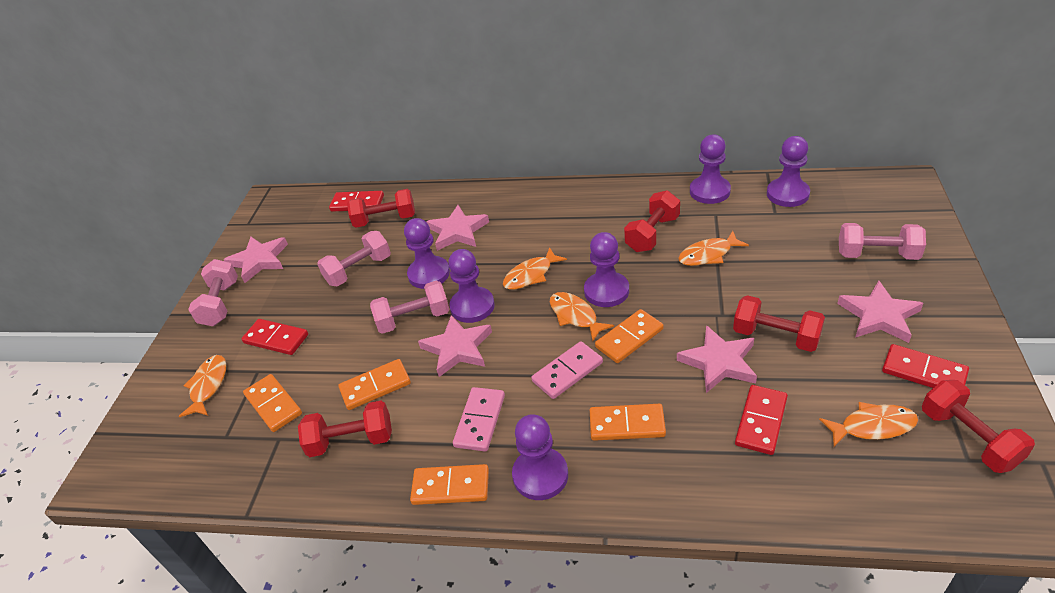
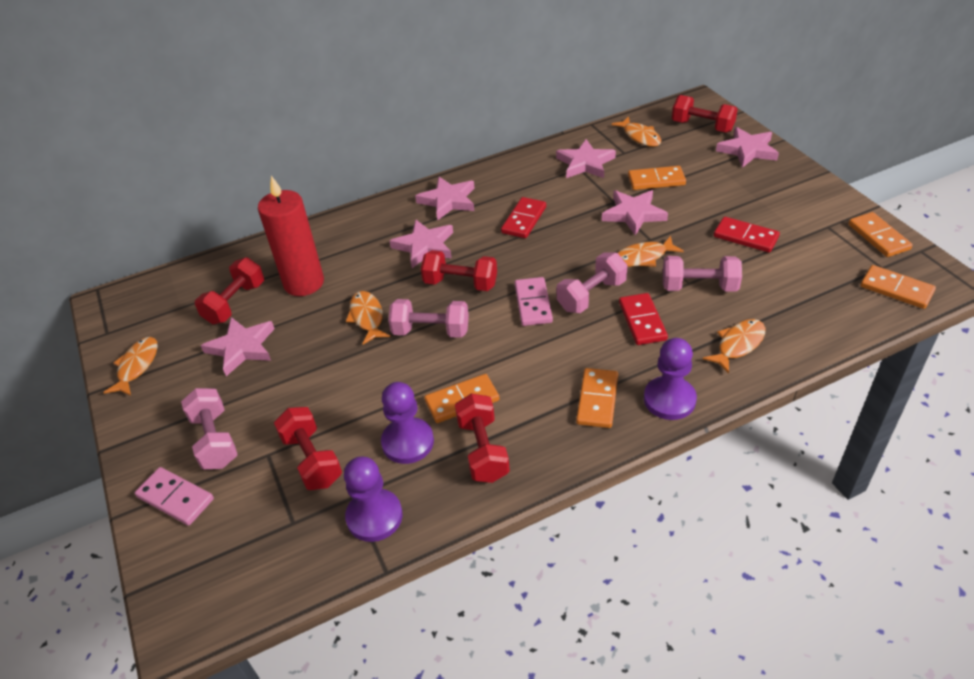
pink star: 5 -> 6
purple pawn: 6 -> 3
red candle: 0 -> 1
red domino: 4 -> 3

